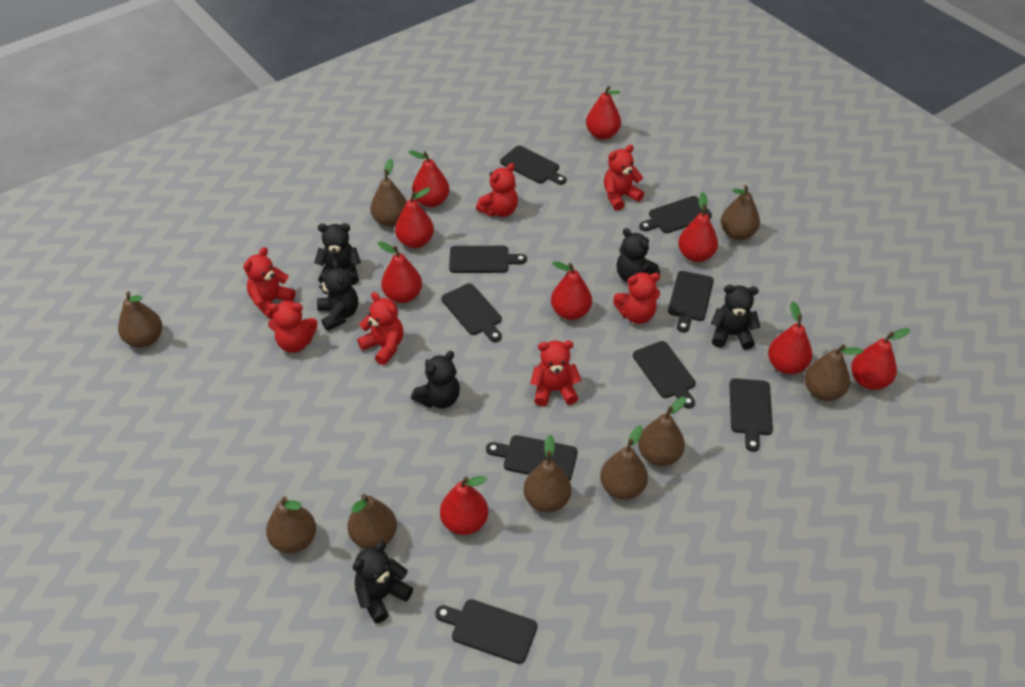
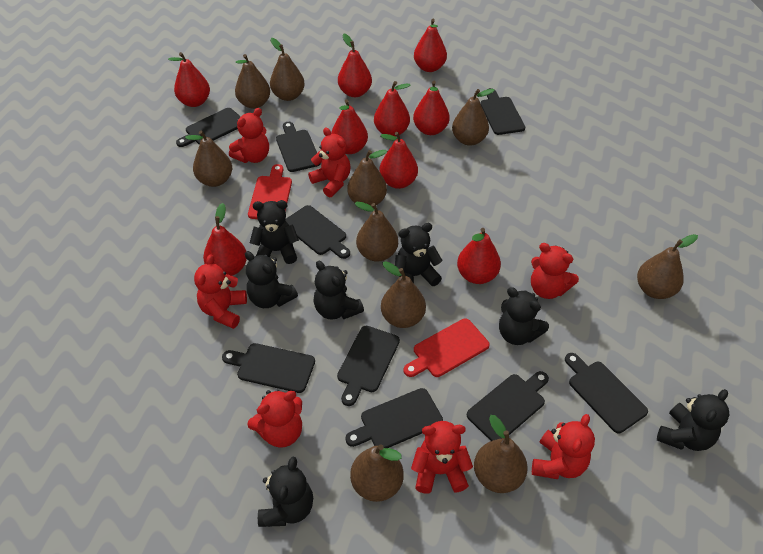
black teddy bear: 6 -> 7
brown pear: 9 -> 10
red cutting board: 0 -> 2

